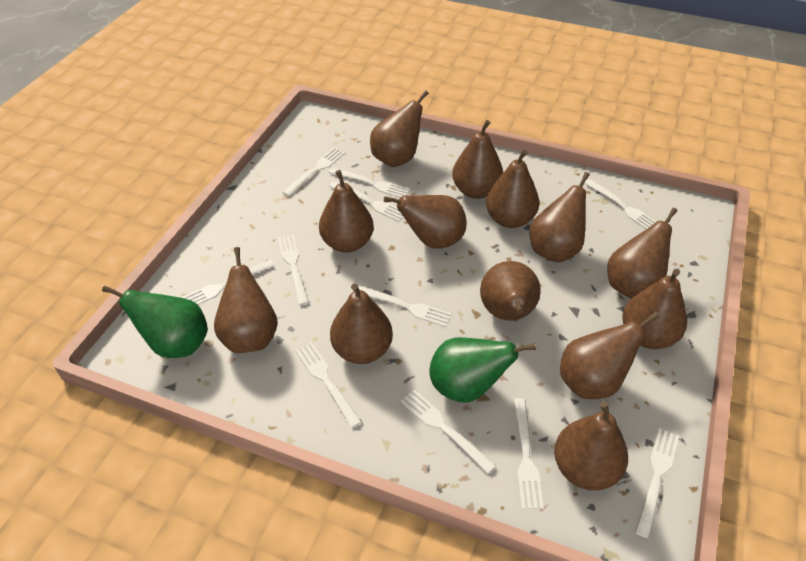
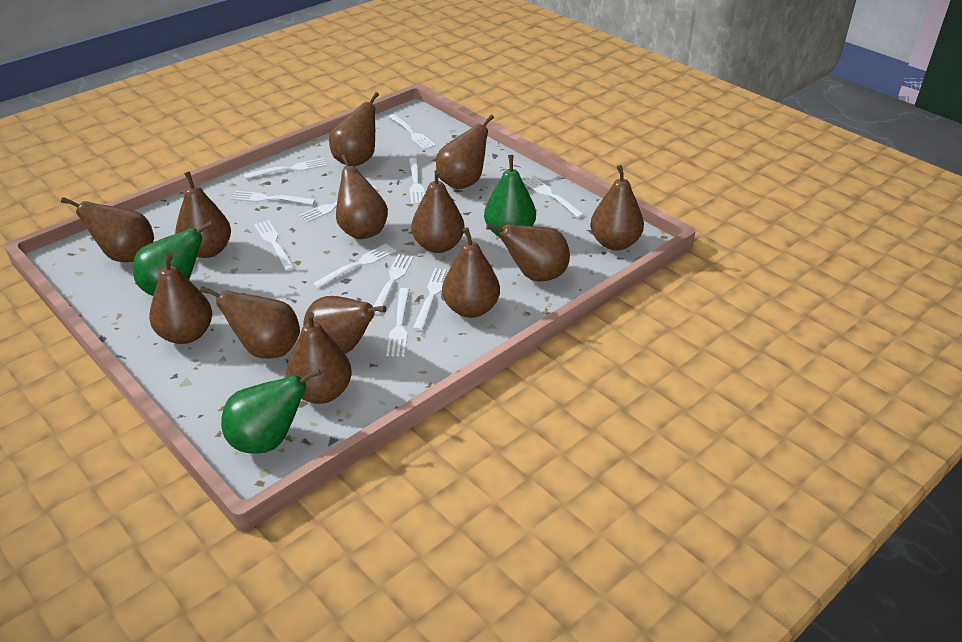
green pear: 2 -> 3

